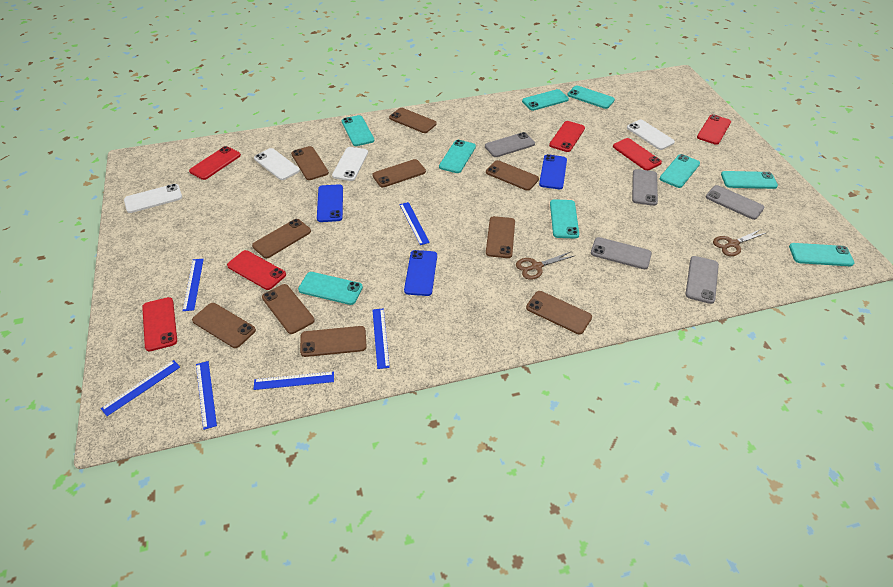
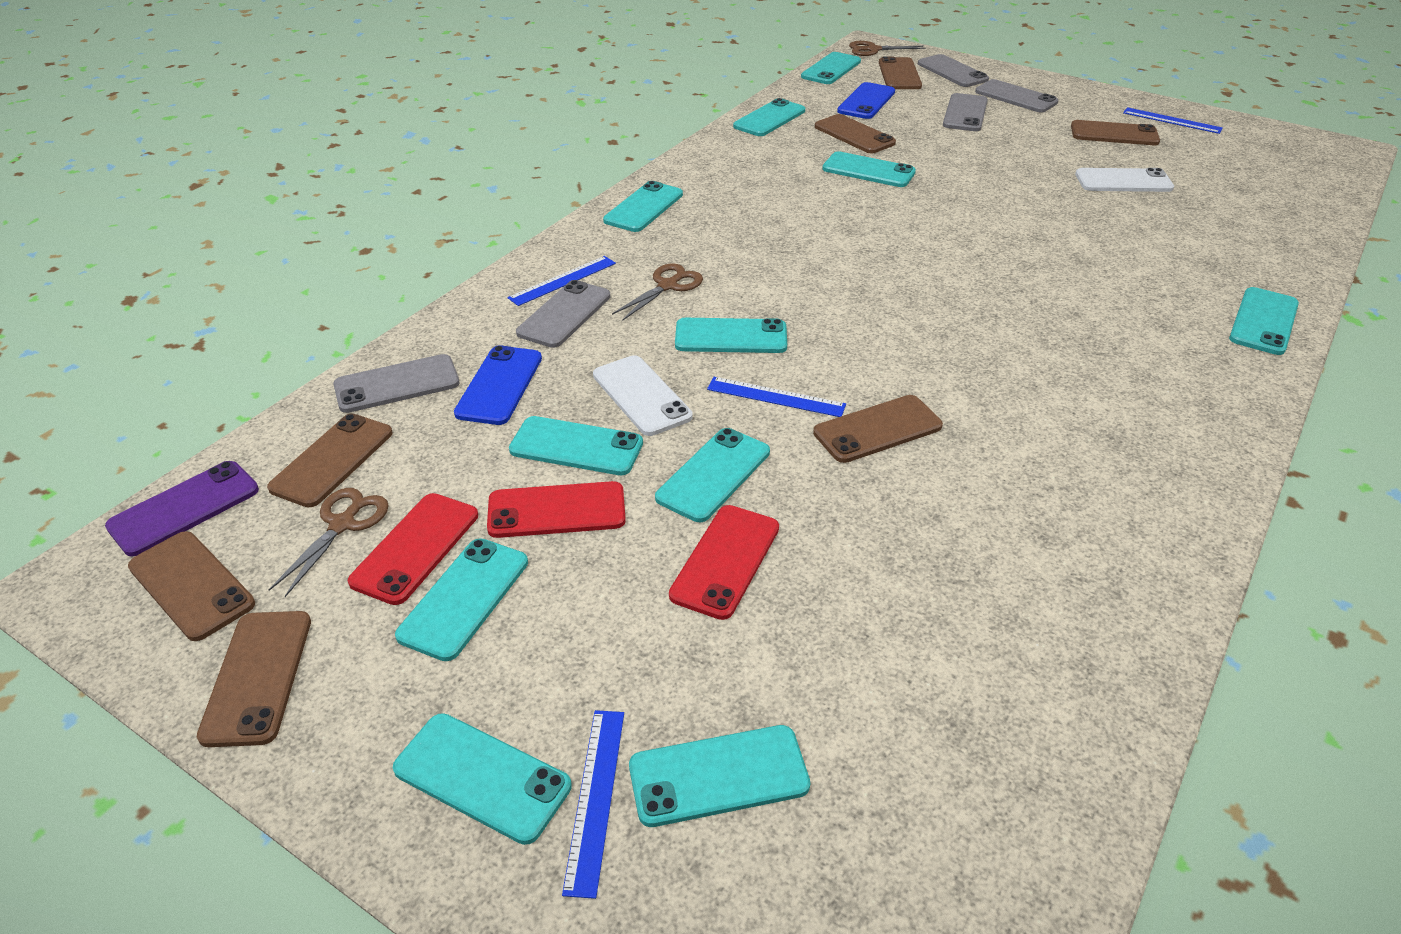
blue phone: 3 -> 2
blue ruler: 6 -> 4
brown phone: 10 -> 7
brown scissors: 2 -> 3
purple phone: 0 -> 1
red phone: 6 -> 3
turquoise phone: 9 -> 11
white phone: 4 -> 2

